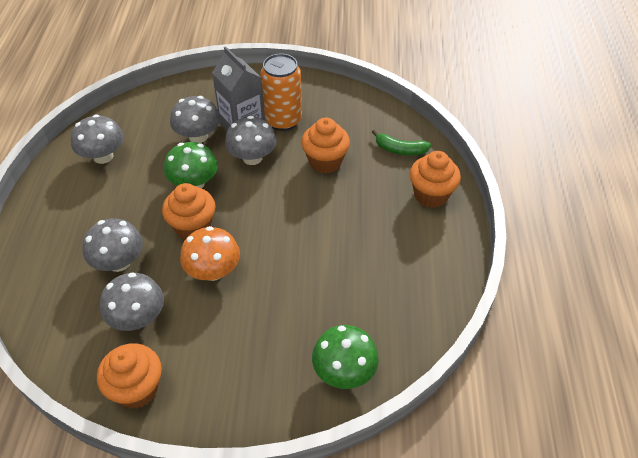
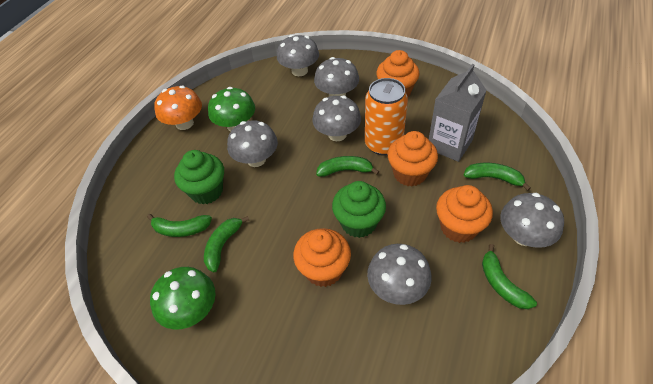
green banana: 1 -> 5
green cupcake: 0 -> 2
grey mushroom: 5 -> 6

